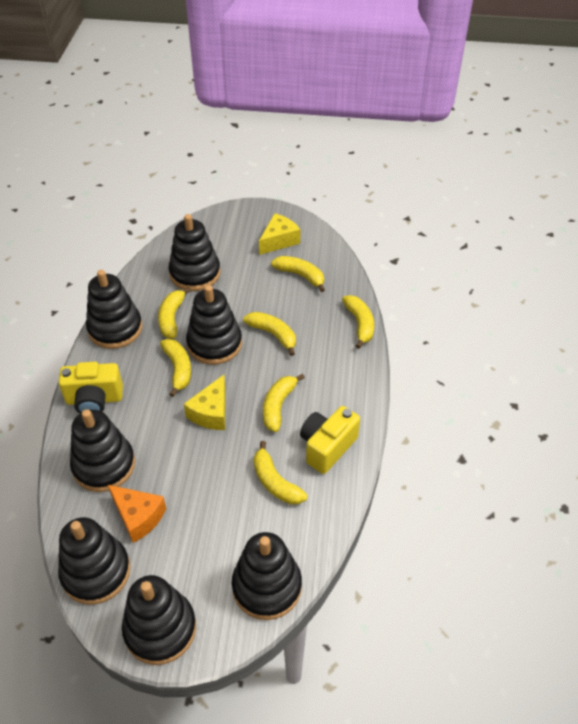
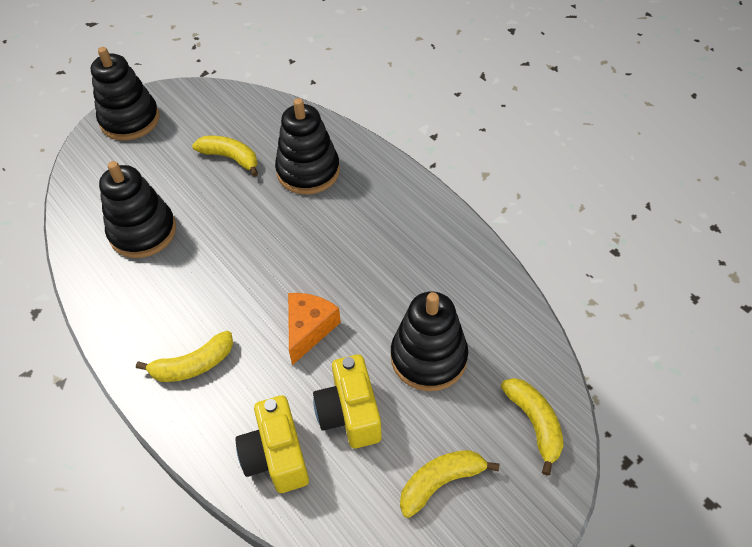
black stacking toy: 7 -> 4
yellow banana: 7 -> 4
yellow cheese: 2 -> 0

